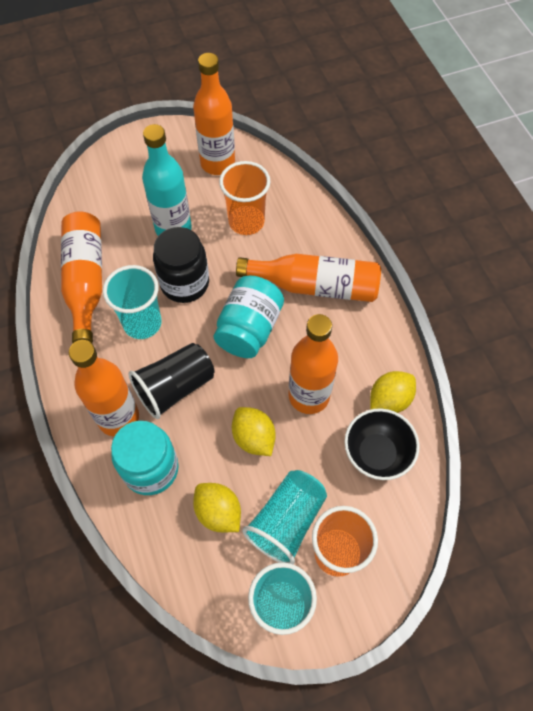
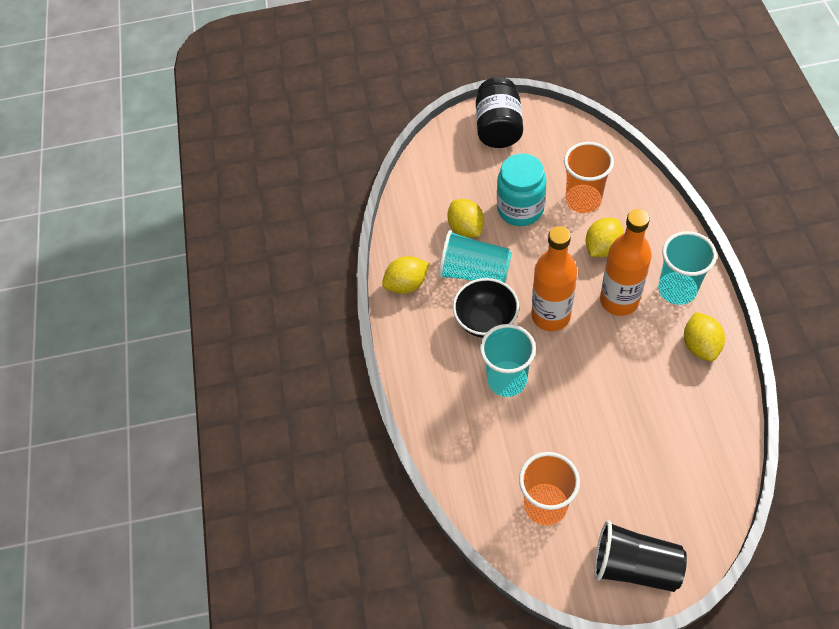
orange bottle: 5 -> 2
turquoise bottle: 1 -> 0
turquoise jar: 2 -> 1
yellow lemon: 3 -> 4

